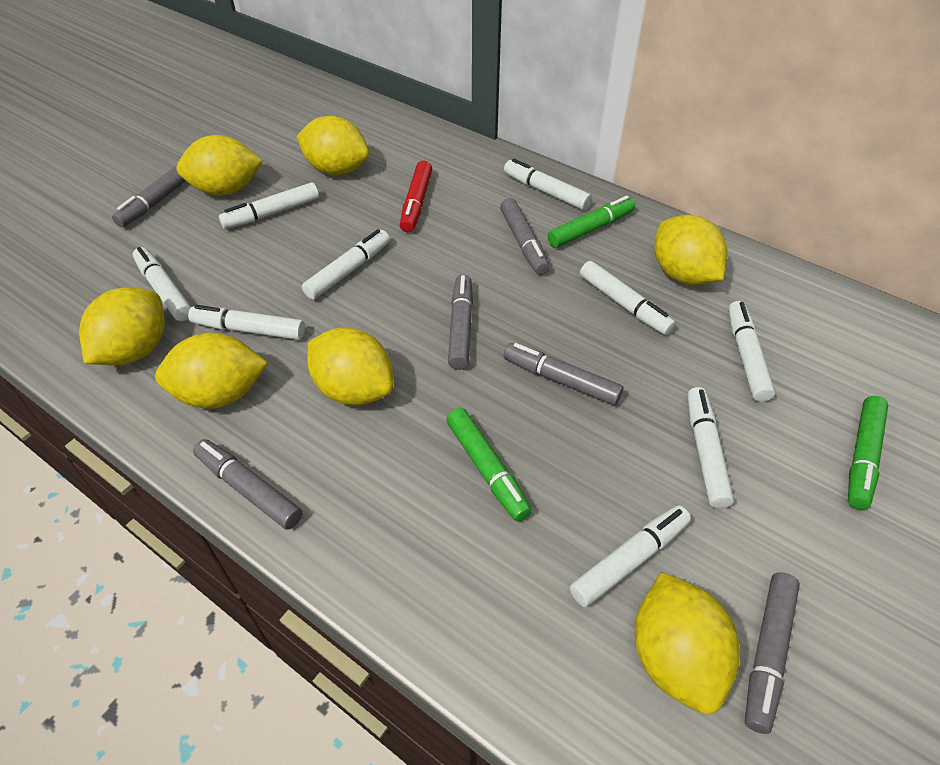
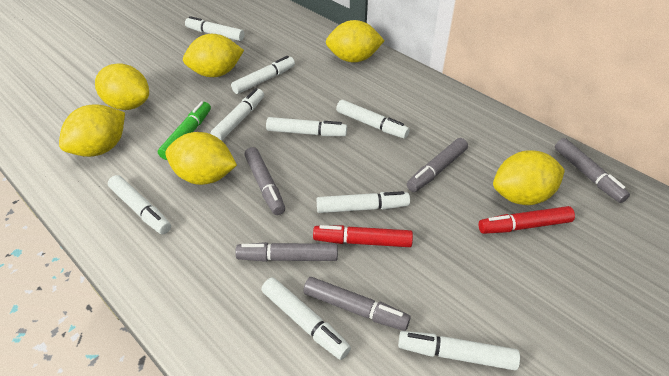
green marker: 3 -> 1
grey marker: 6 -> 5
red marker: 1 -> 2
yellow lemon: 7 -> 6

